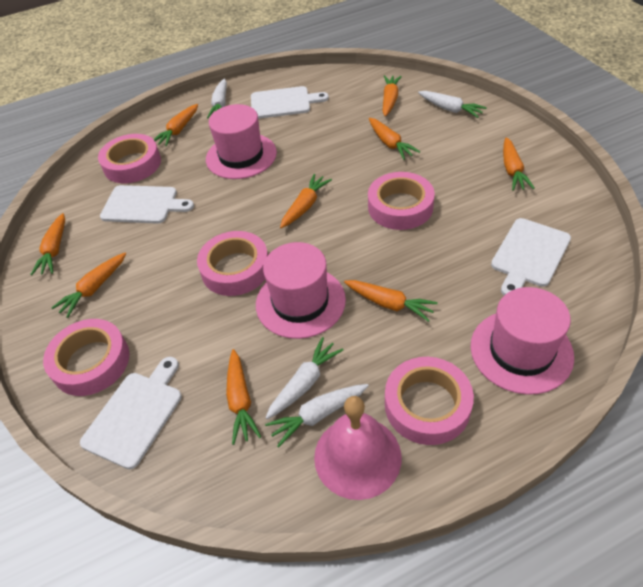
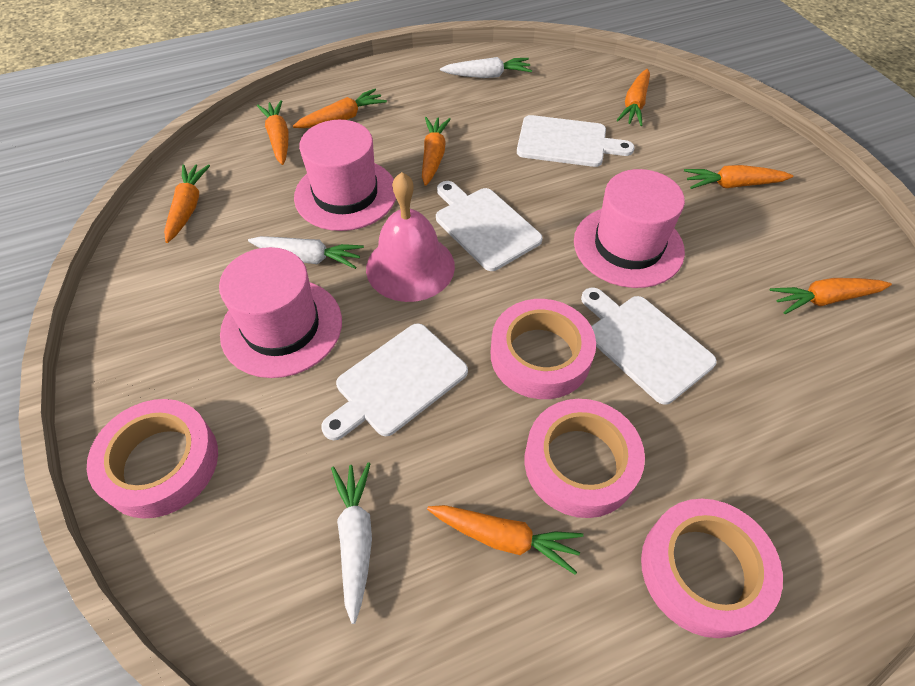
orange carrot: 9 -> 8
pink tape: 5 -> 4
white carrot: 4 -> 3

